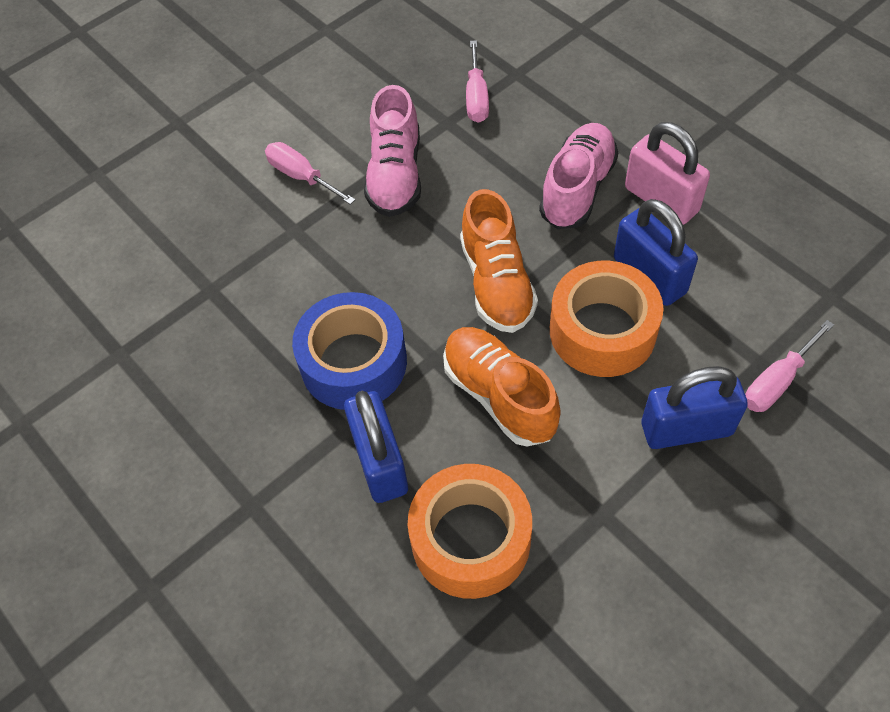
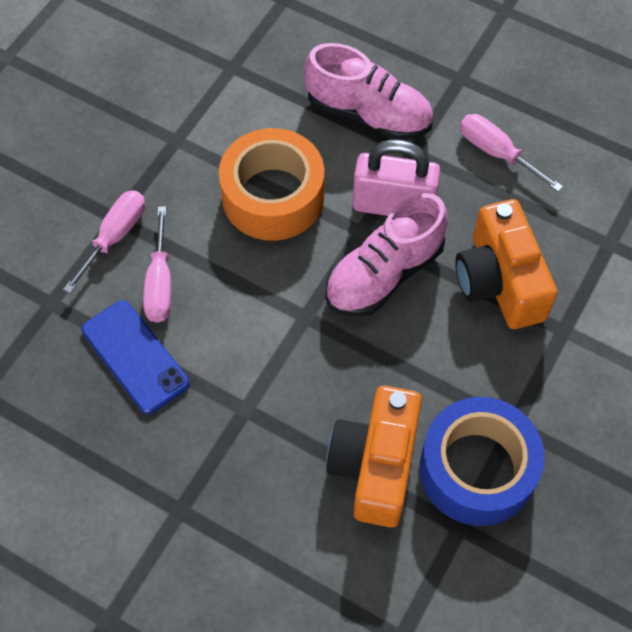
blue padlock: 3 -> 0
blue phone: 0 -> 1
orange camera: 0 -> 2
orange shoe: 2 -> 0
orange tape: 2 -> 1

